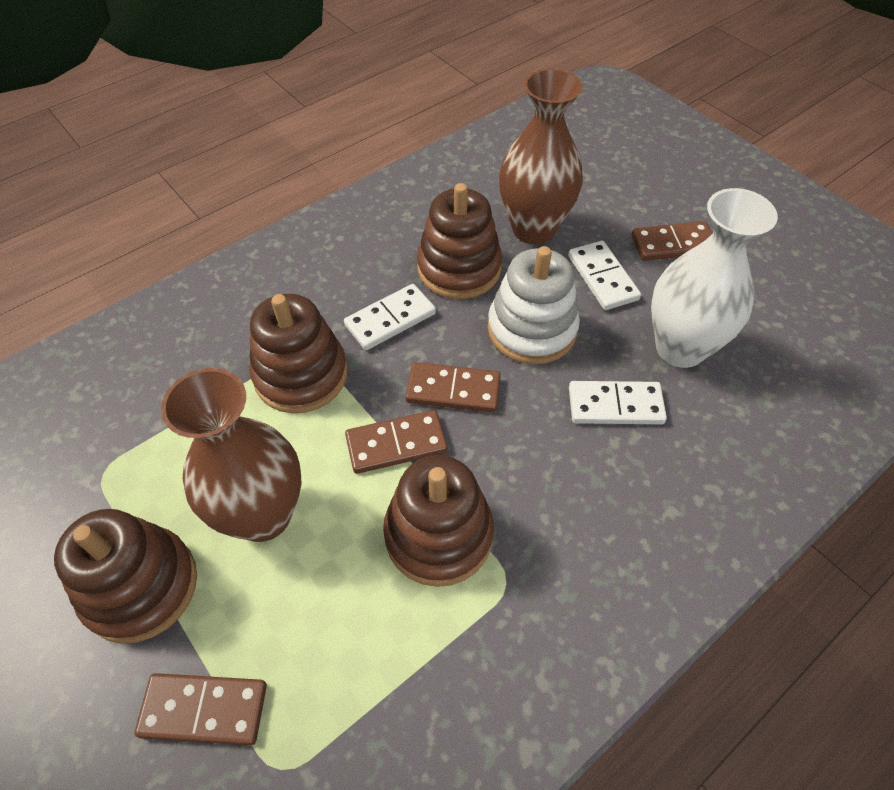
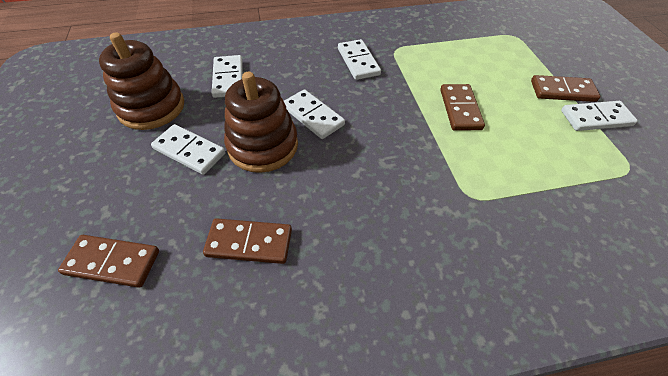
brown stacking toy: 4 -> 2
brown vase: 2 -> 0
white domino: 3 -> 5
white stacking toy: 1 -> 0
white vase: 1 -> 0

